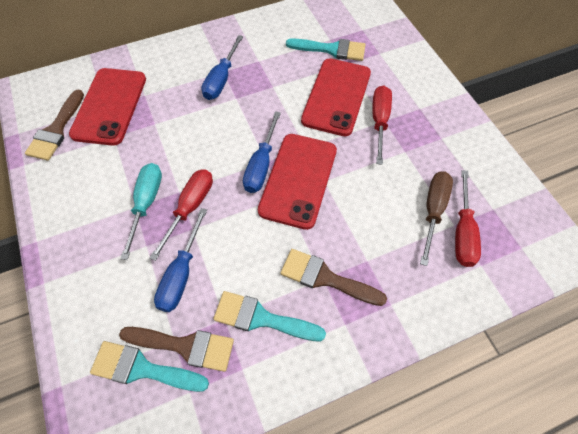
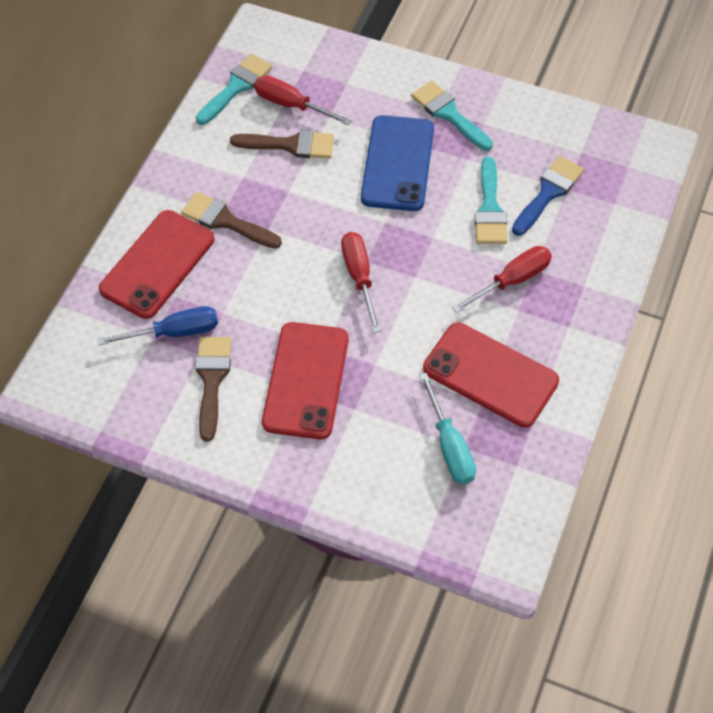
blue brush: 0 -> 1
blue phone: 0 -> 1
blue screwdriver: 3 -> 1
brown screwdriver: 1 -> 0

